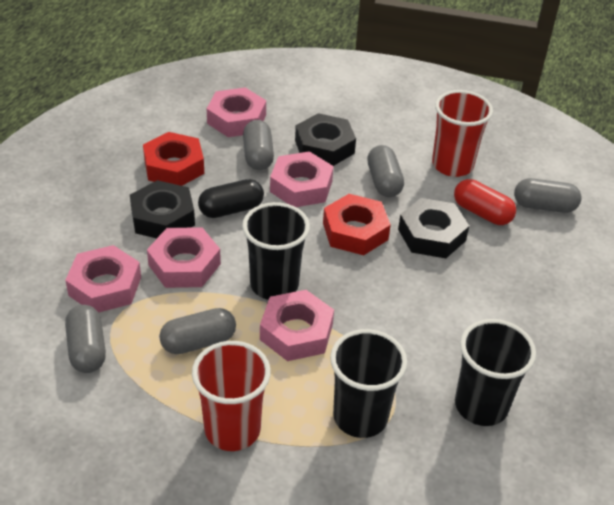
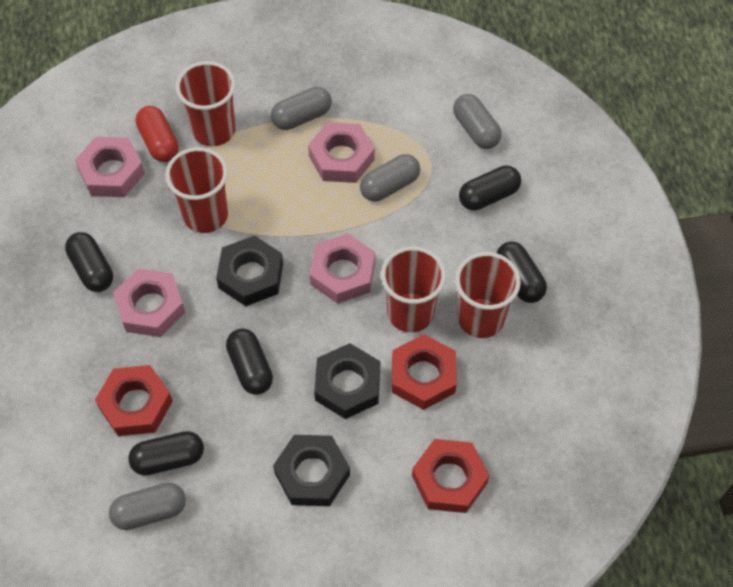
black capsule: 1 -> 5
black cup: 3 -> 0
grey capsule: 5 -> 4
pink nut: 5 -> 4
red cup: 2 -> 4
red nut: 2 -> 3

